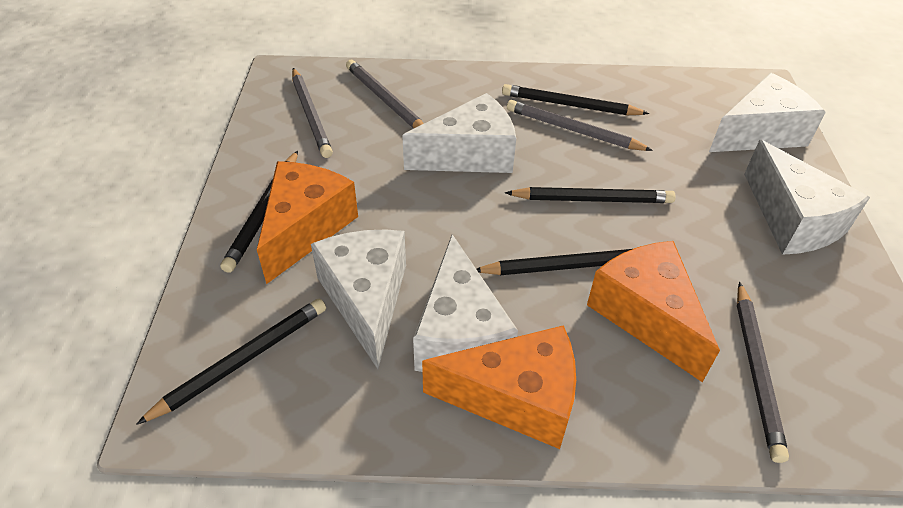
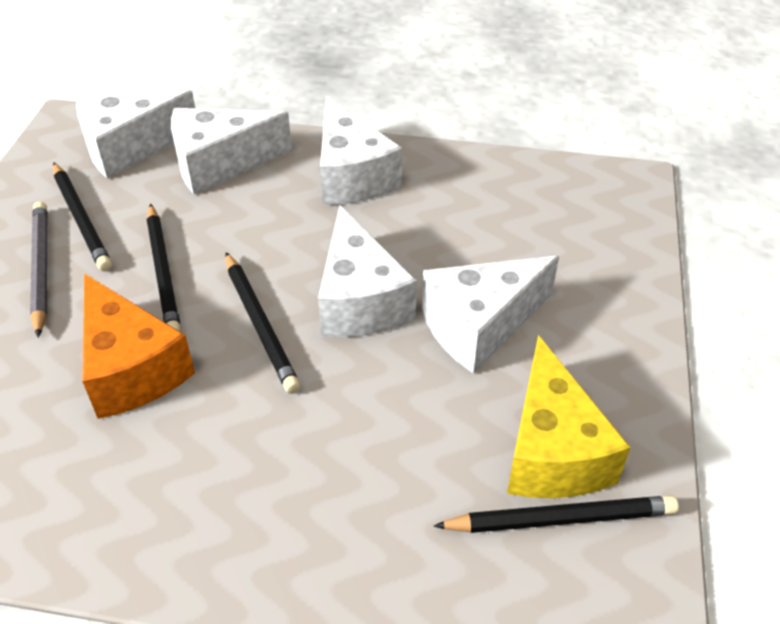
black pencil: 5 -> 4
grey pencil: 4 -> 1
orange cheese: 3 -> 1
yellow cheese: 0 -> 1

